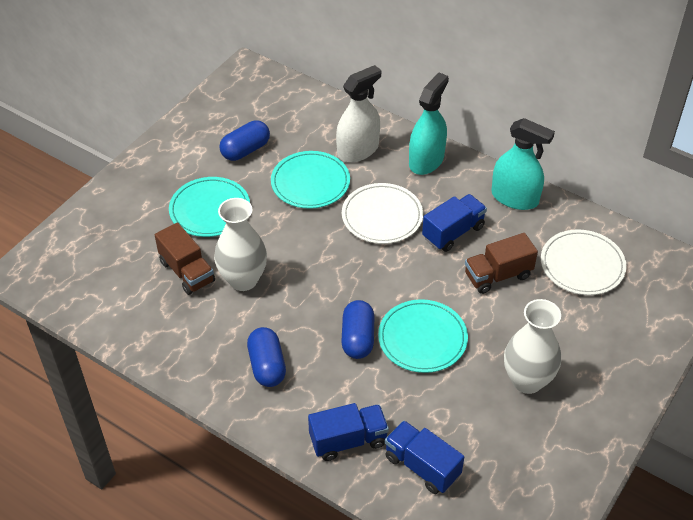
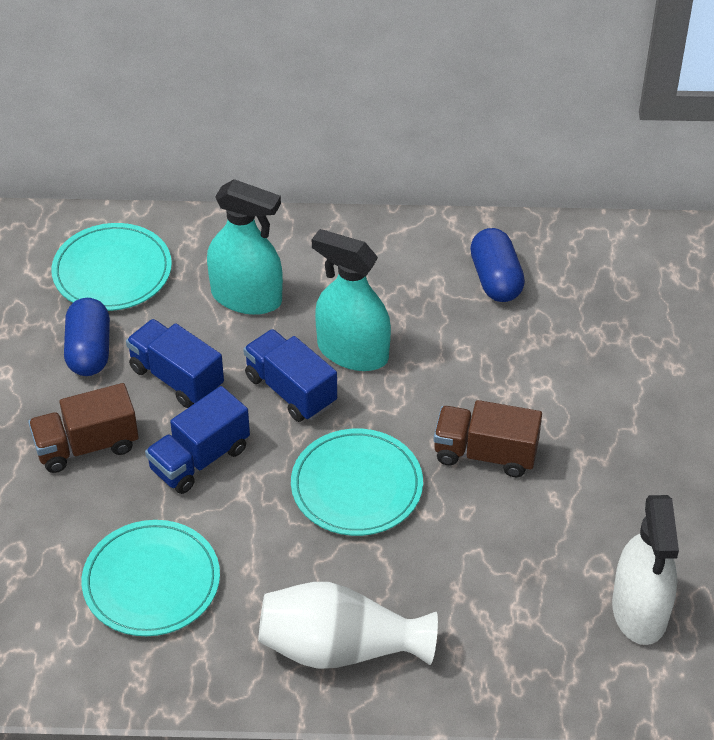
blue capsule: 3 -> 2
white plate: 2 -> 0
white vase: 2 -> 1

